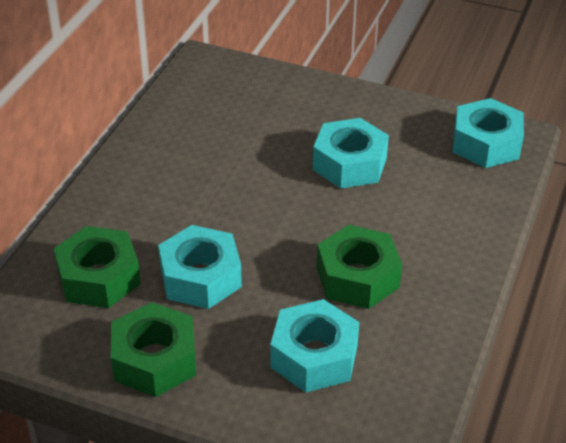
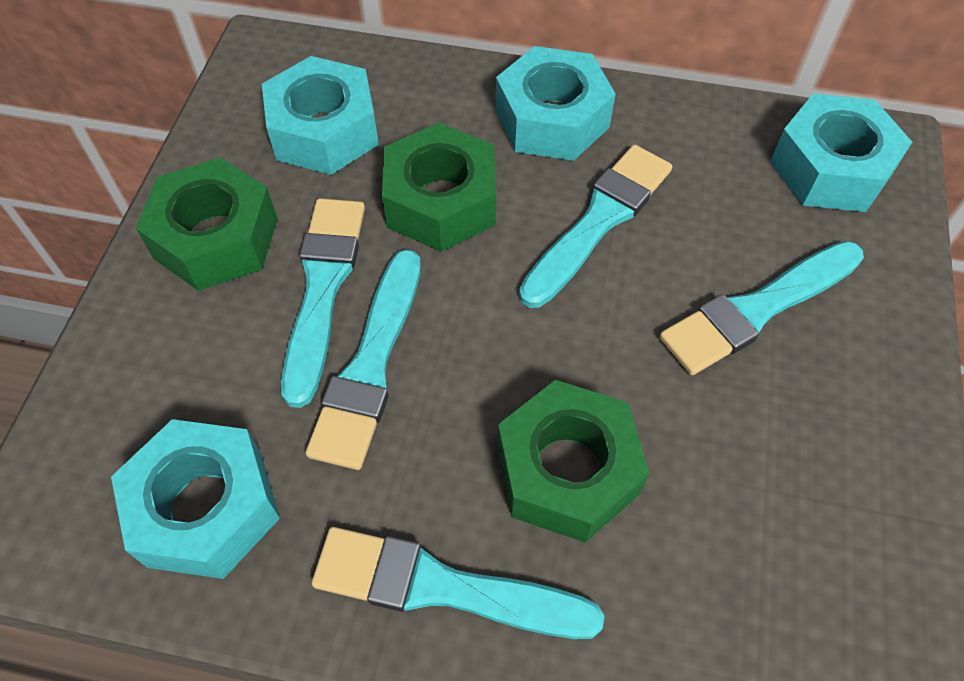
turquoise brush: 0 -> 5

